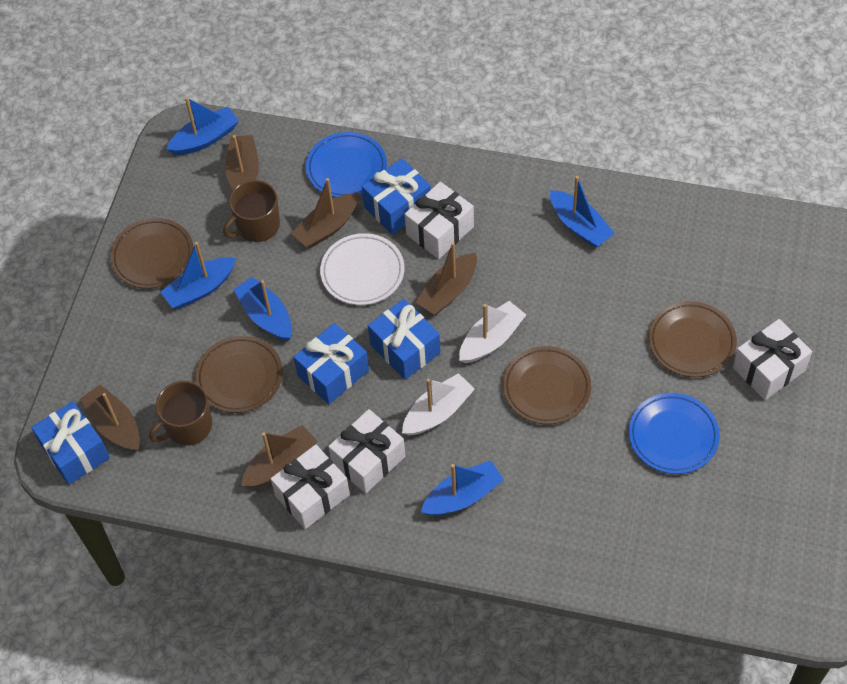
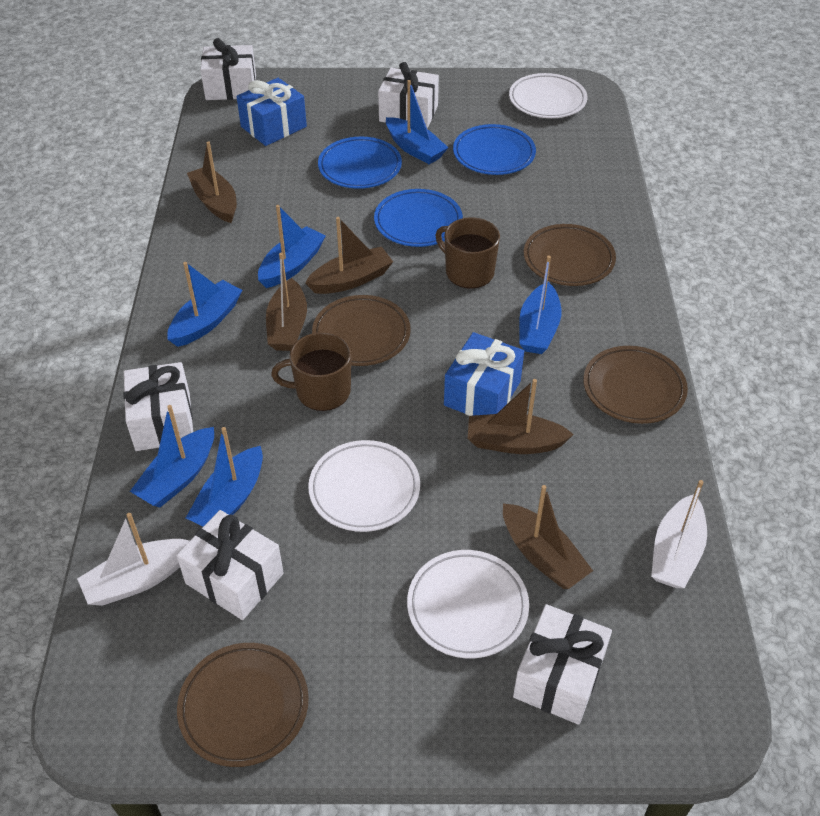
blue boat: 5 -> 6
blue gift: 4 -> 2
blue plate: 2 -> 3
white gift: 4 -> 5
white plate: 1 -> 3

